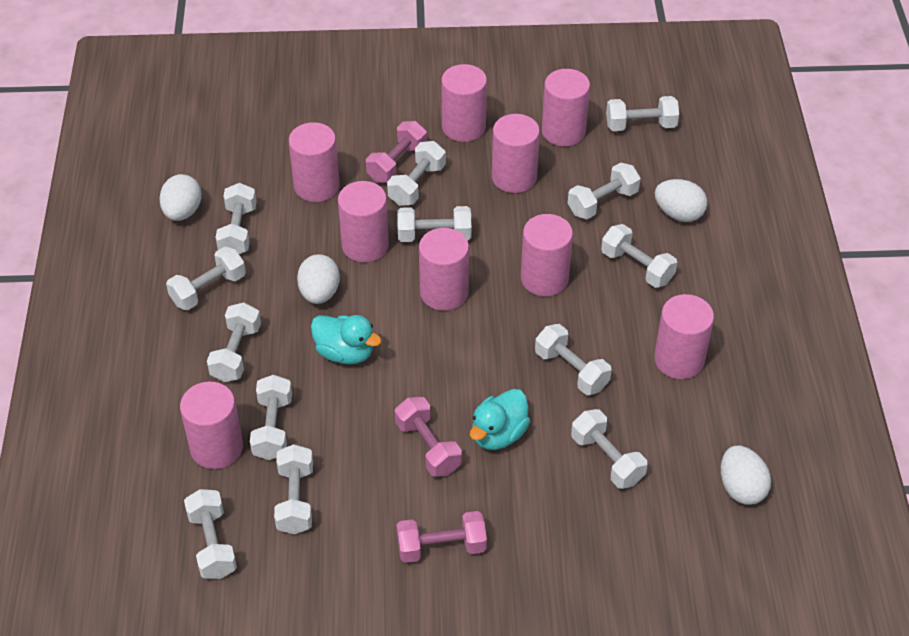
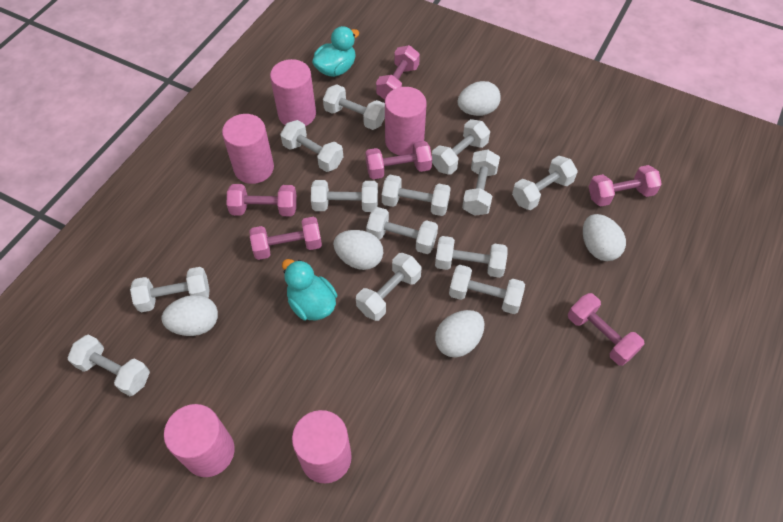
pink cylinder: 9 -> 5
pink dumbbell: 3 -> 6
white egg: 4 -> 5

